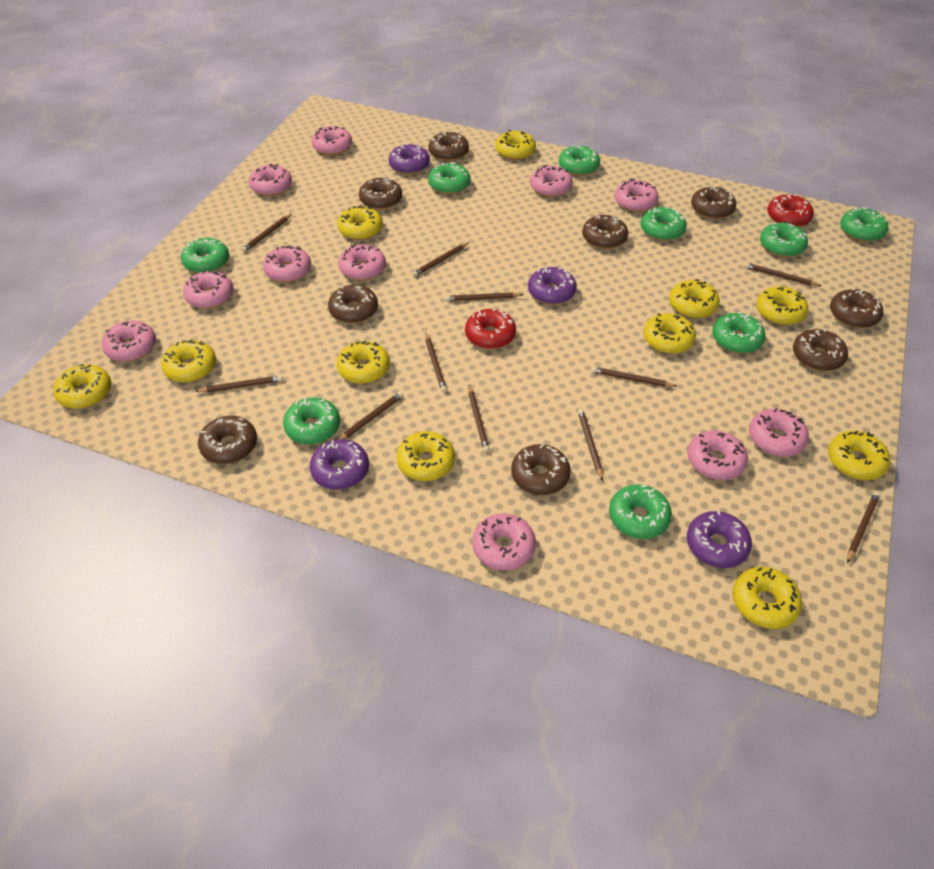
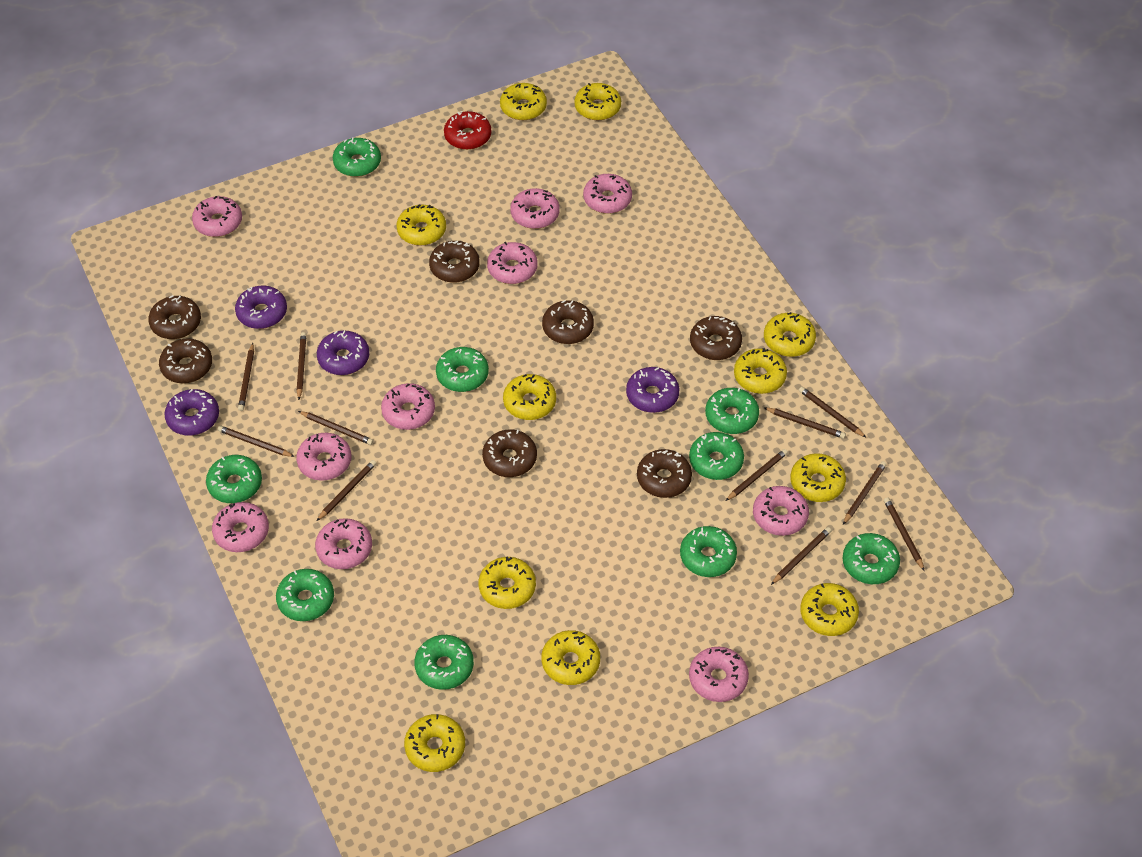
brown donut: 9 -> 7
pink donut: 11 -> 10
red donut: 2 -> 1

